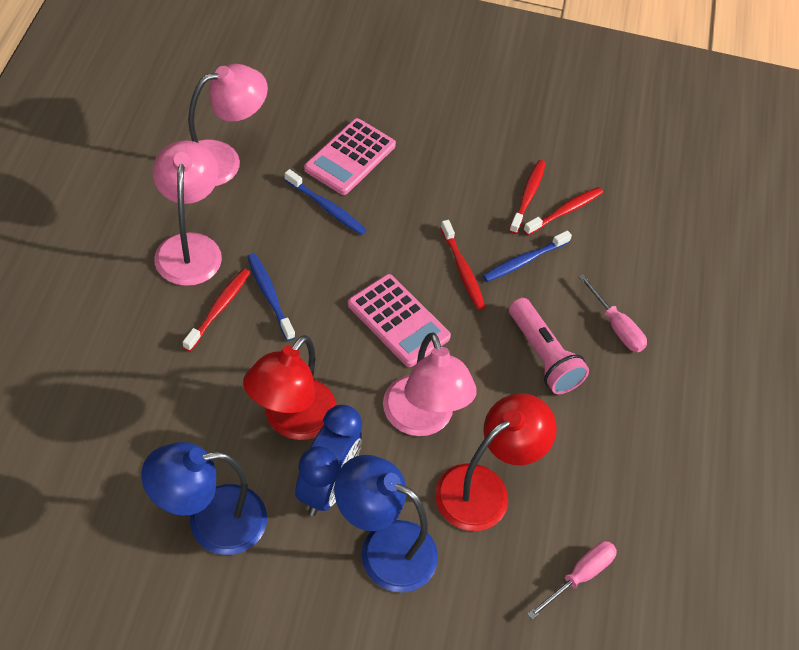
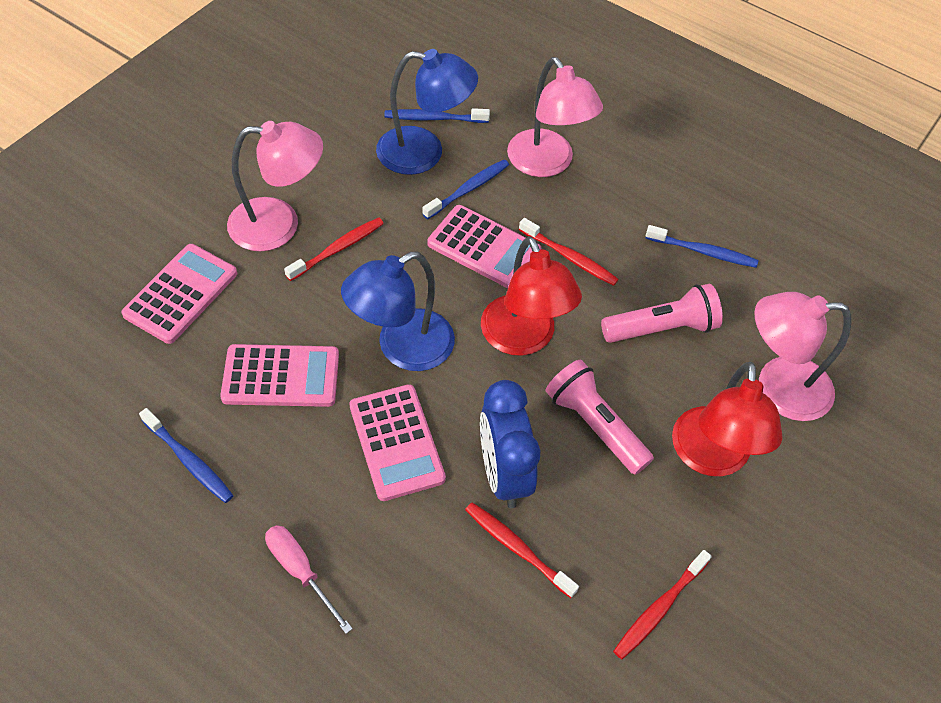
blue toothbrush: 3 -> 4
pink calculator: 2 -> 4
pink flashlight: 1 -> 2
pink screwdriver: 2 -> 1

